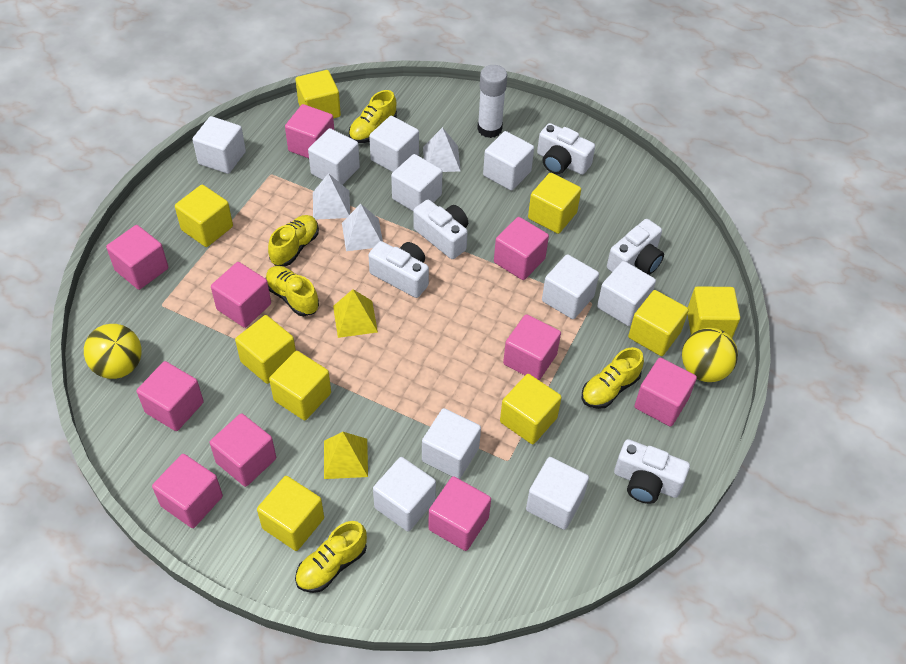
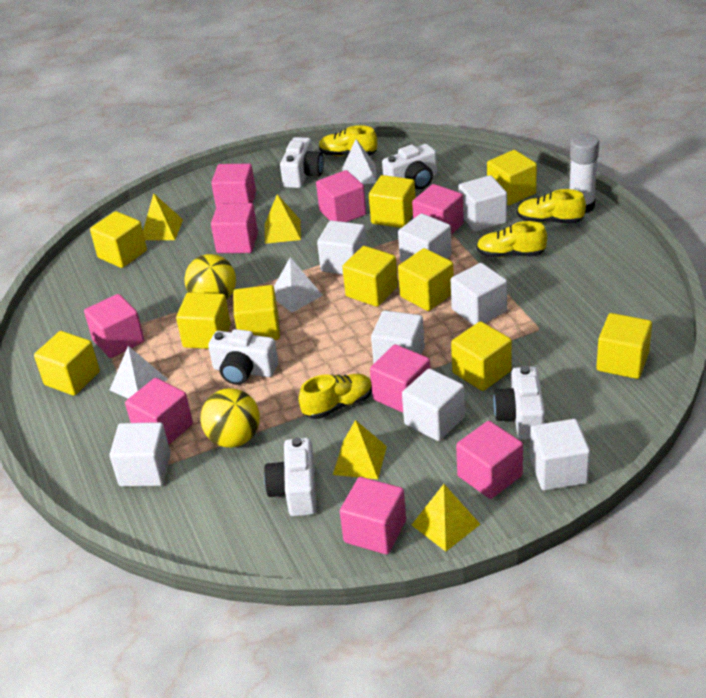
pink cube: 10 -> 9
white cube: 10 -> 8
yellow cube: 9 -> 10
yellow pyramid: 2 -> 4
yellow shoe: 5 -> 4

